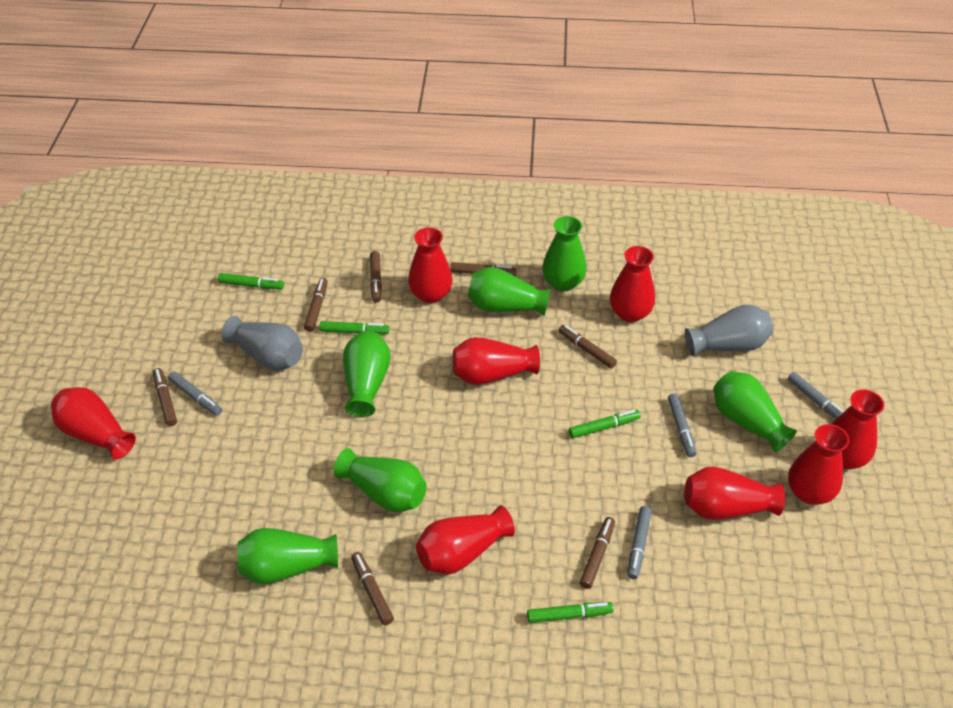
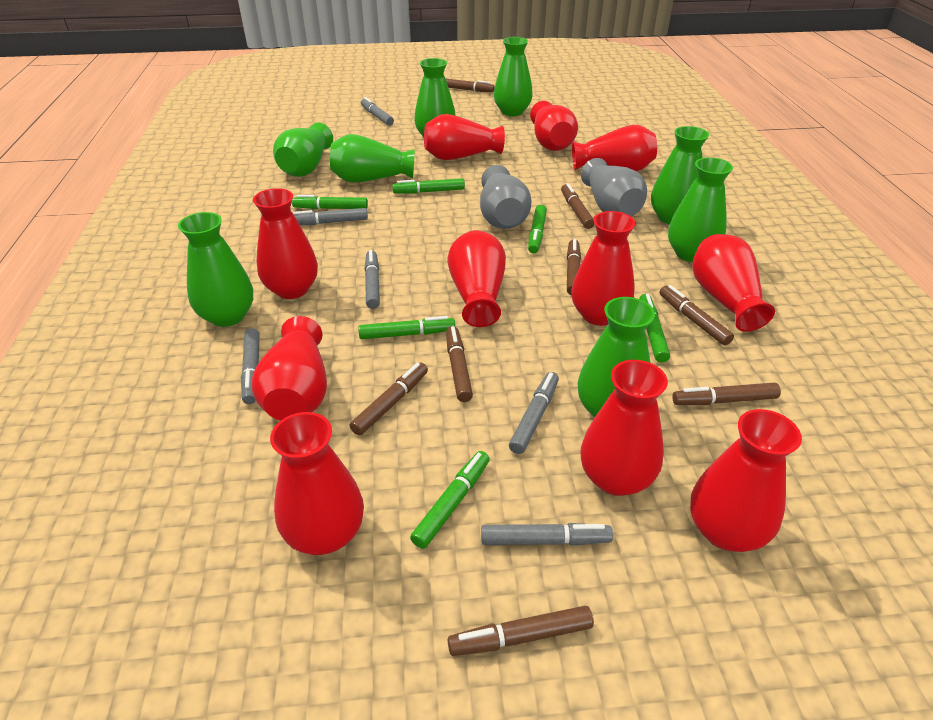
brown marker: 7 -> 8
green marker: 4 -> 6
green vase: 6 -> 8
grey marker: 4 -> 6
red vase: 8 -> 11

